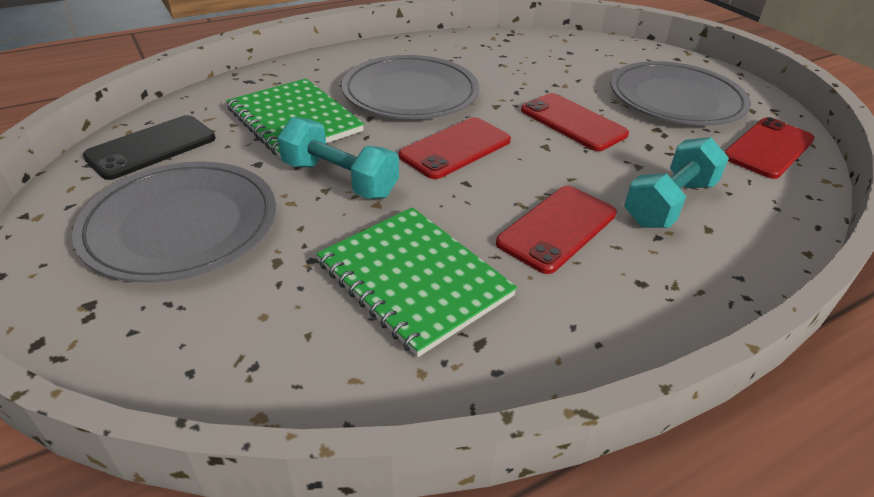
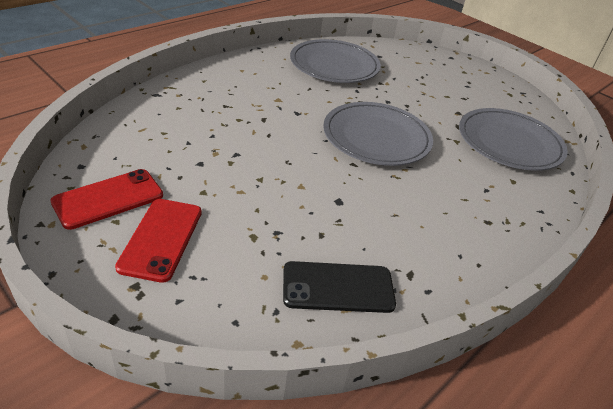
green notebook: 2 -> 0
red phone: 4 -> 2
turquoise dumbbell: 2 -> 0

